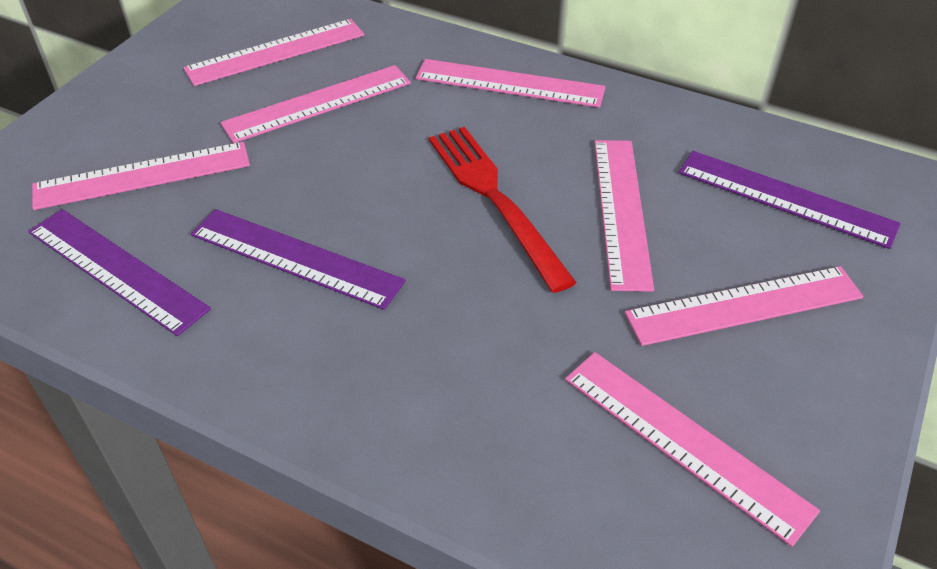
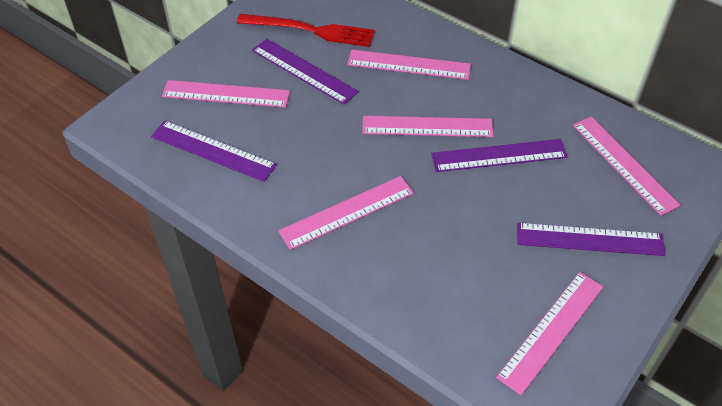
pink ruler: 7 -> 6
purple ruler: 3 -> 4

